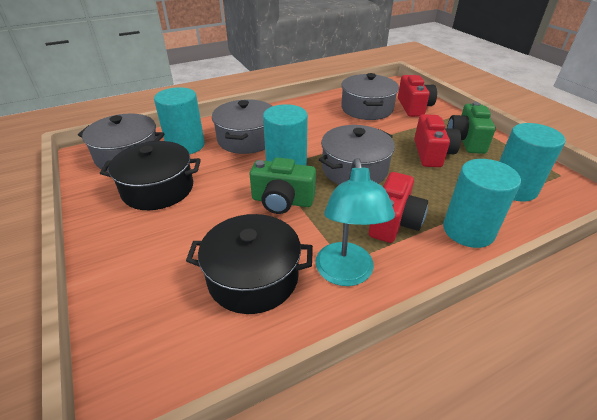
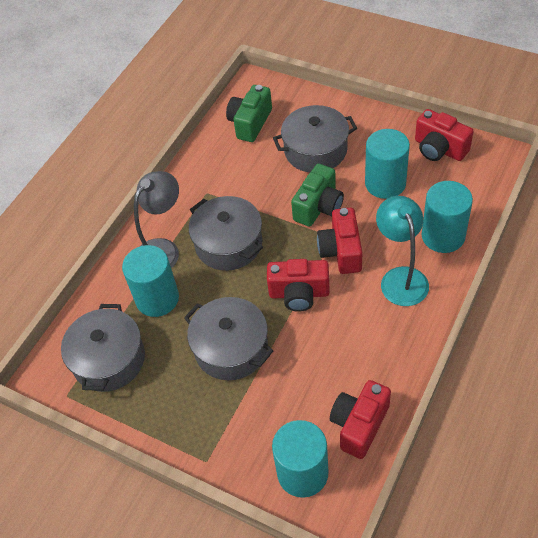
black pot: 2 -> 0
grey lamp: 0 -> 1
red camera: 3 -> 4

